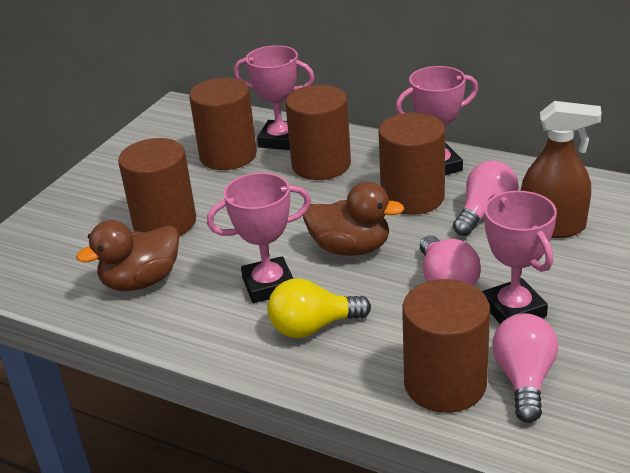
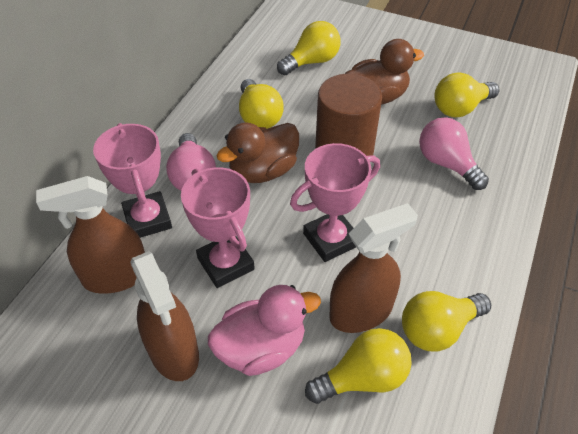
brown cylinder: 5 -> 1
brown spray bottle: 1 -> 3
pink duck: 0 -> 1
pink light bulb: 3 -> 2
pink trophy: 4 -> 3
yellow light bulb: 1 -> 5

